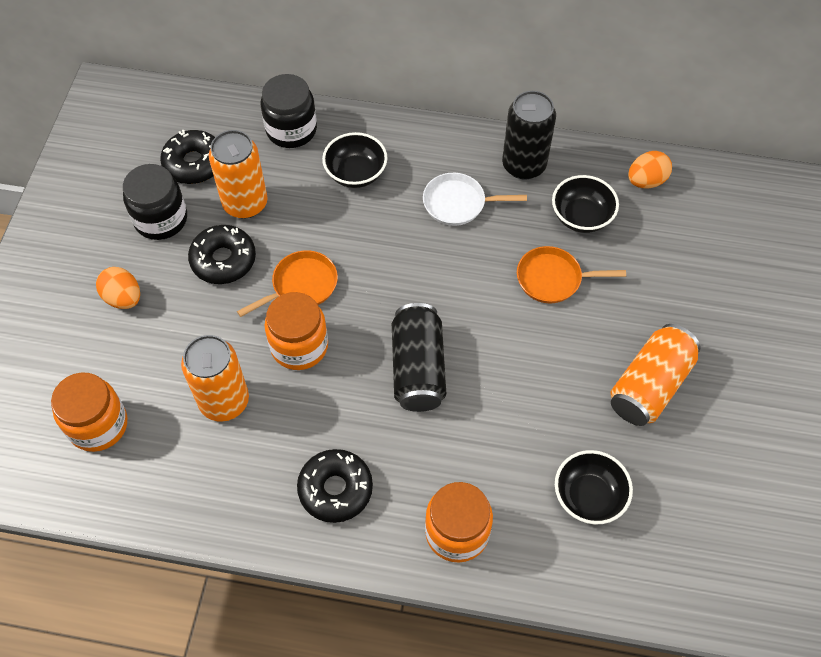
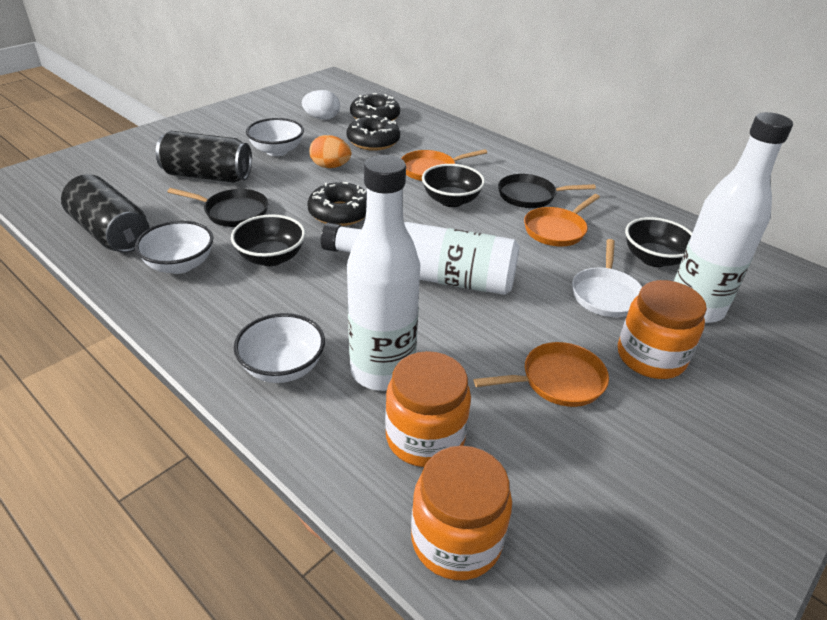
black jar: 2 -> 0
black pan: 0 -> 2
orange can: 3 -> 0
orange egg: 2 -> 1
orange pan: 2 -> 3
white bottle: 0 -> 3
white bowl: 0 -> 3
white egg: 0 -> 1

